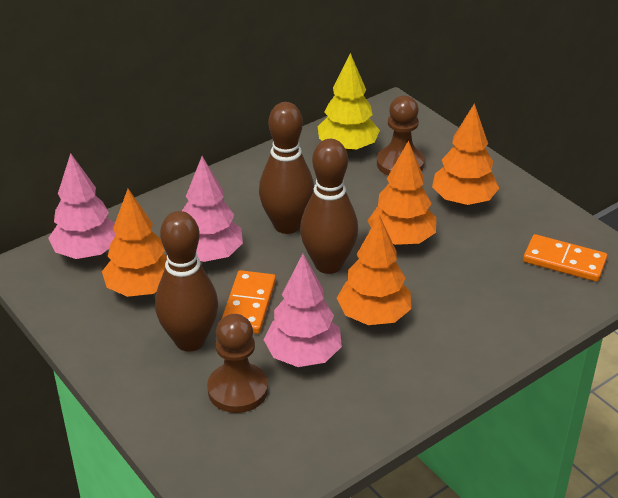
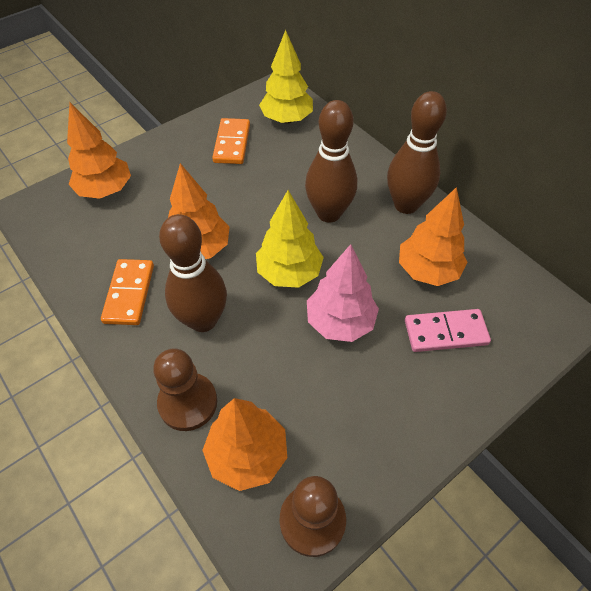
pink domino: 0 -> 1
pink tree: 3 -> 1
yellow tree: 1 -> 2

